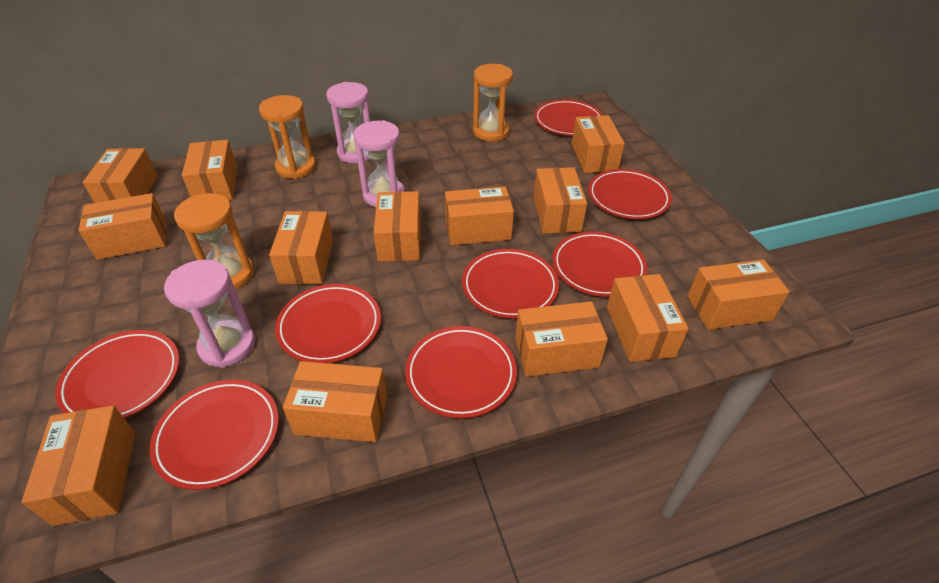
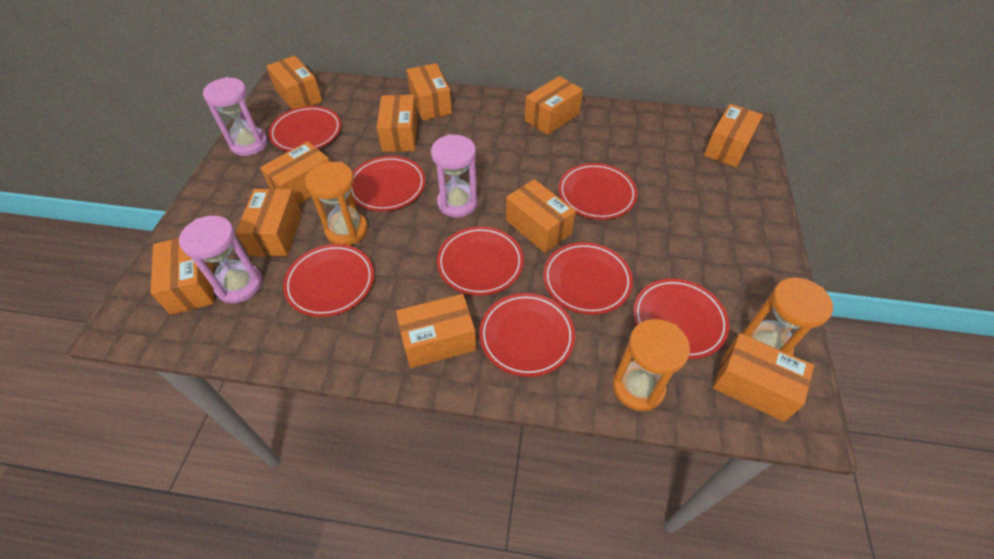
orange box: 13 -> 11

